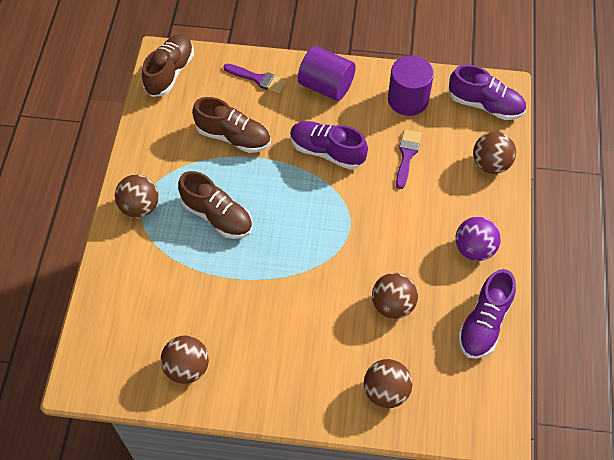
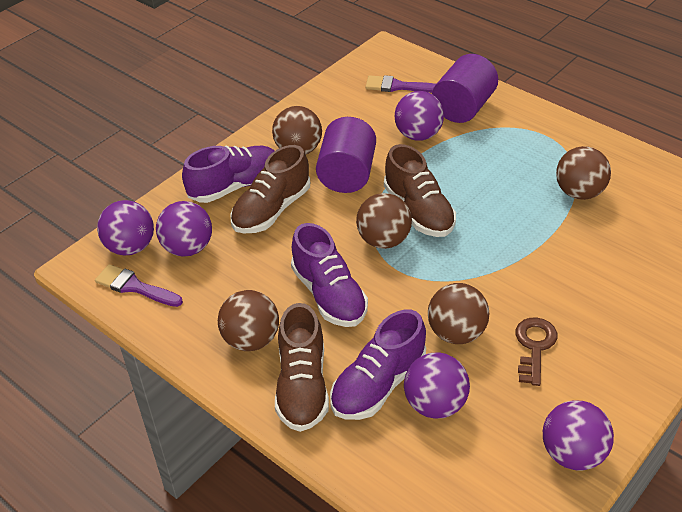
brown key: 0 -> 1
purple ball: 1 -> 5

